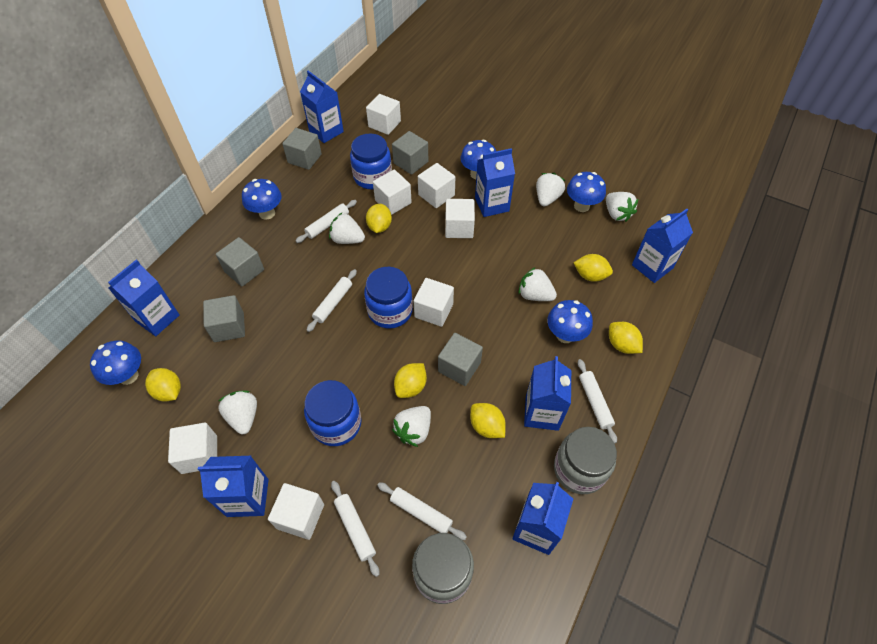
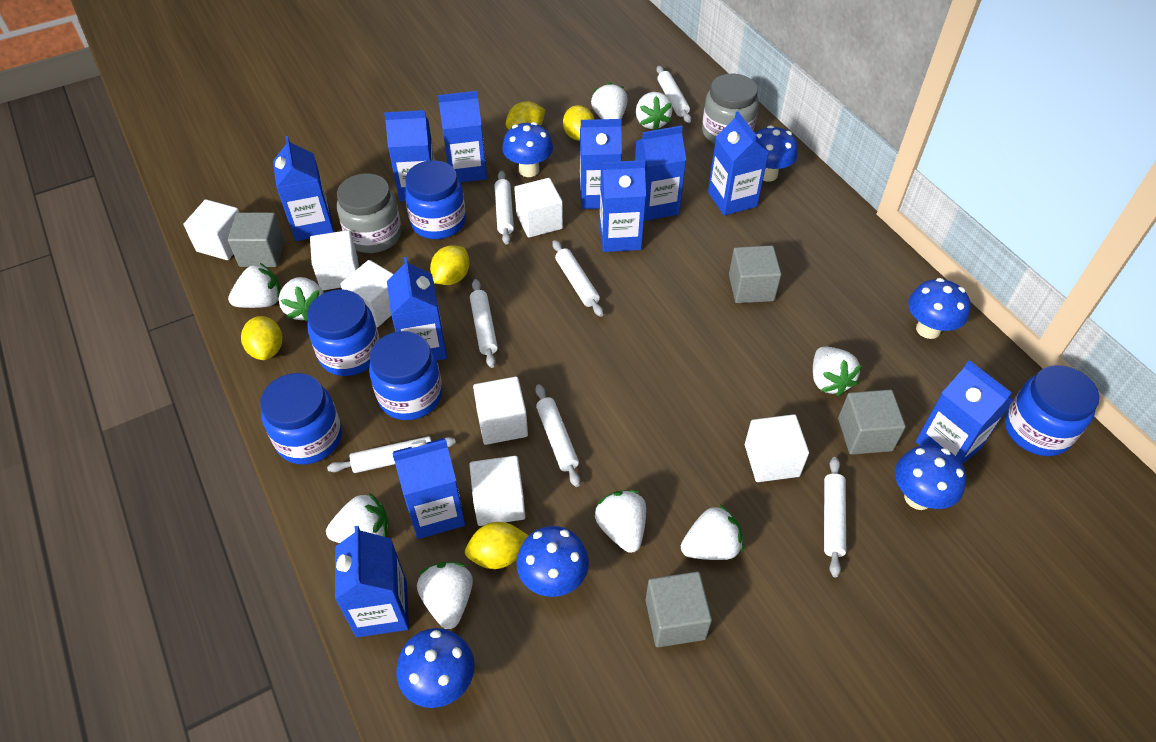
blue carton: 7 -> 11
blue jar: 3 -> 5
blue mushroom: 5 -> 6
grey cube: 5 -> 4
white rolling pin: 5 -> 7
white strawberry: 6 -> 9
yellow lemon: 6 -> 5

